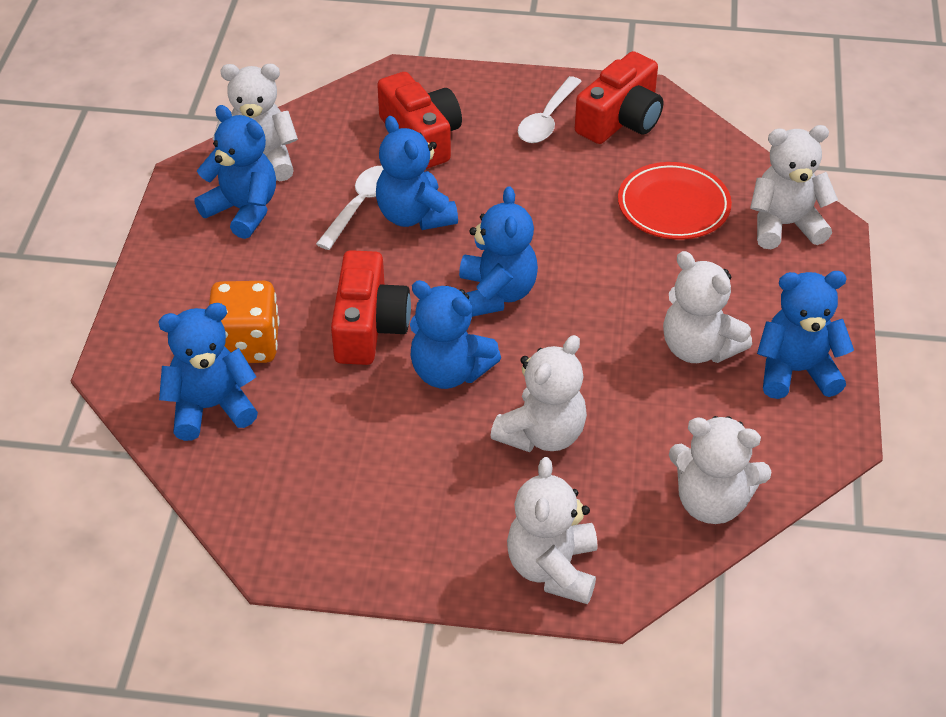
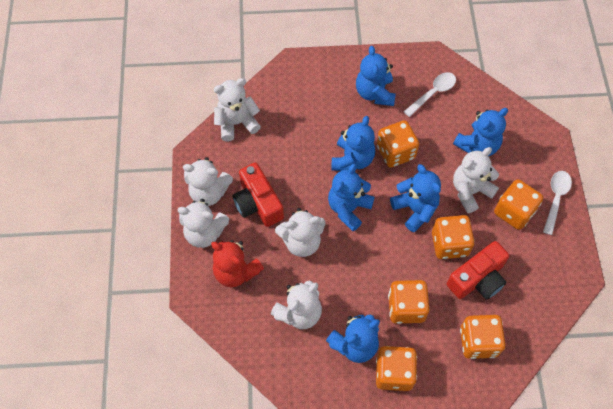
orange dice: 1 -> 6
red camera: 3 -> 2
red plate: 1 -> 0
red teddy bear: 0 -> 1

